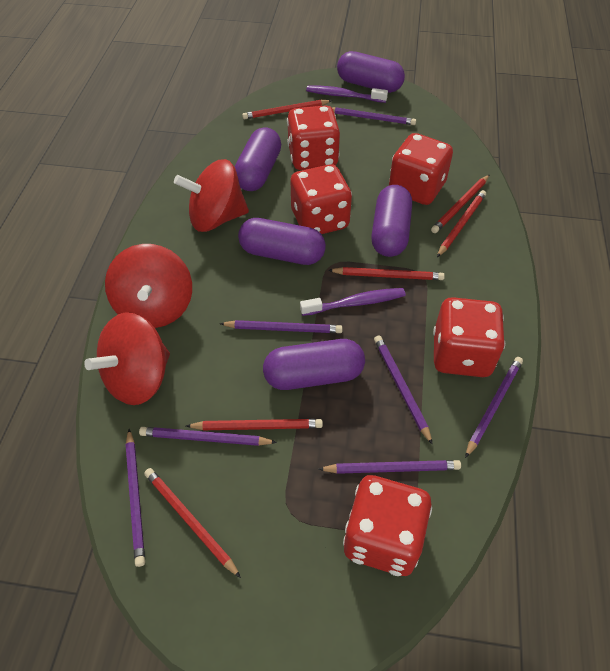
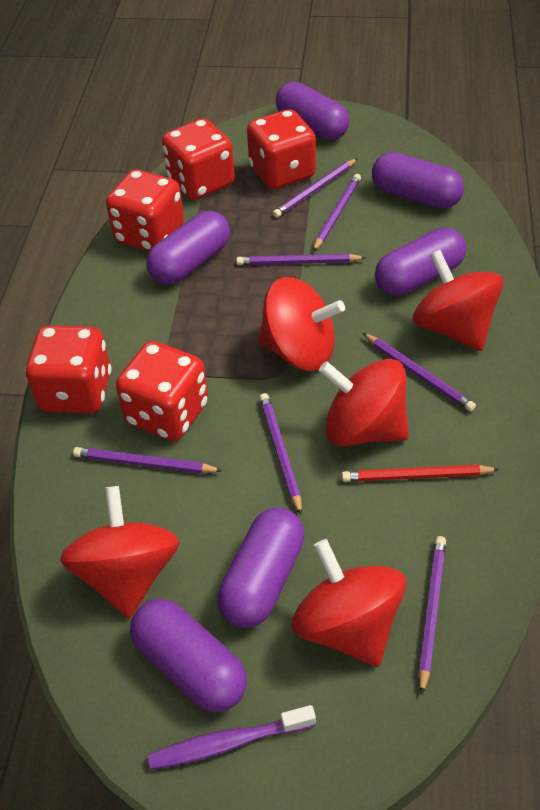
purple capsule: 5 -> 6
purple toothbrush: 2 -> 1
red pencil: 6 -> 1
red spinning top: 3 -> 5

